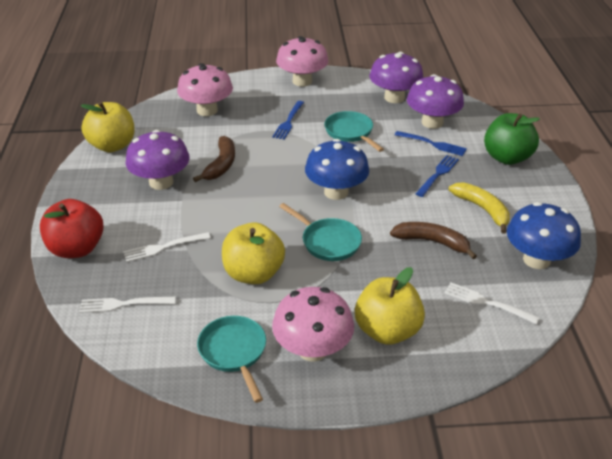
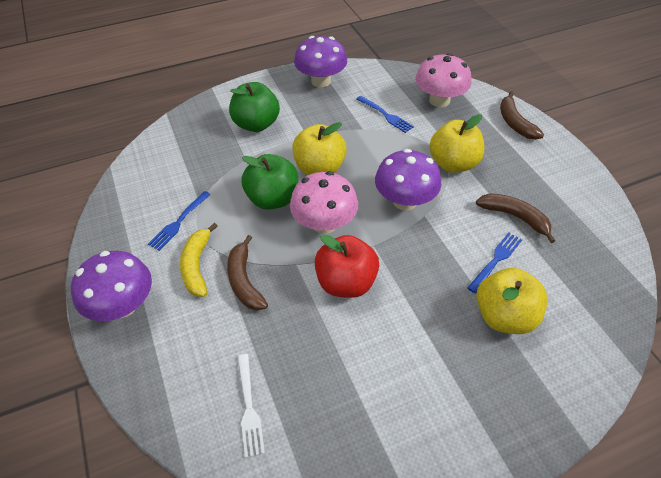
blue mushroom: 2 -> 0
brown banana: 2 -> 3
green apple: 1 -> 2
pink mushroom: 3 -> 2
turquoise pan: 3 -> 0
white fork: 3 -> 1

